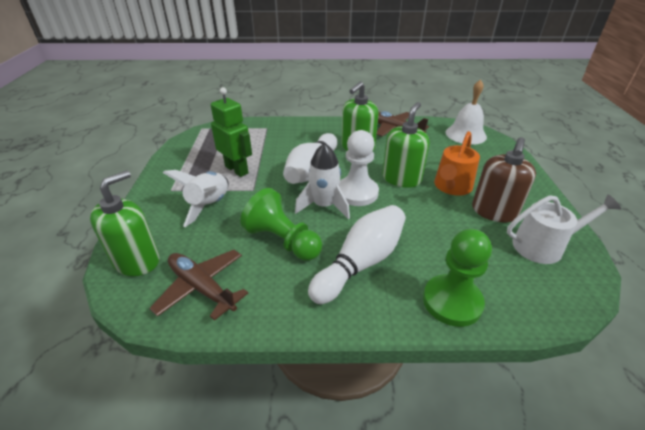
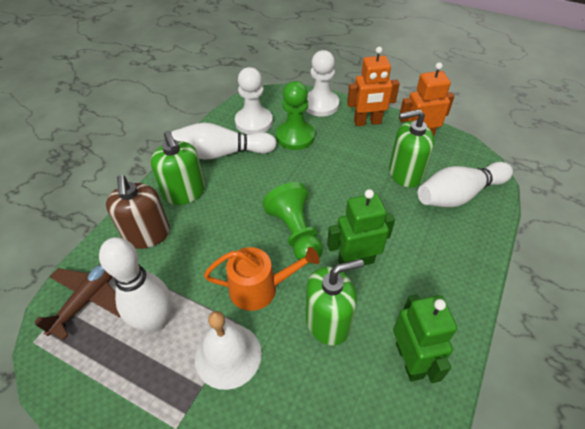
brown plane: 2 -> 1
green robot: 1 -> 2
orange robot: 0 -> 2
white bowling pin: 2 -> 3
white pawn: 1 -> 2
white rocket: 2 -> 0
white watering can: 1 -> 0

